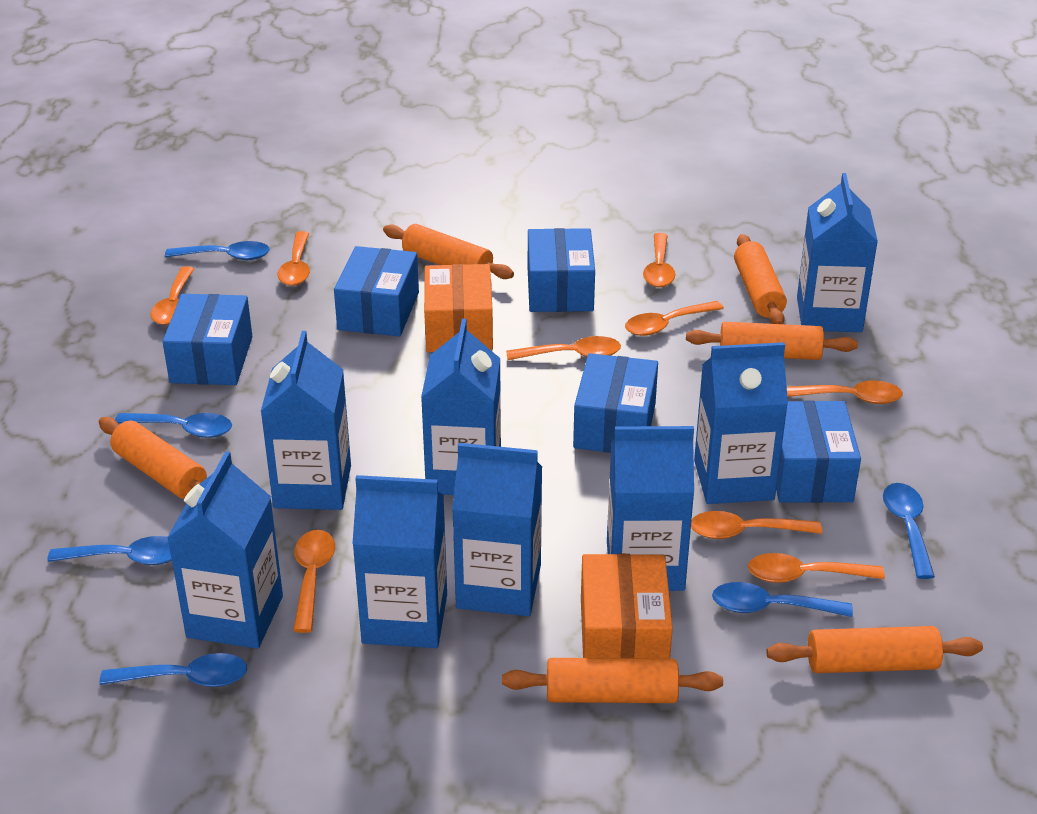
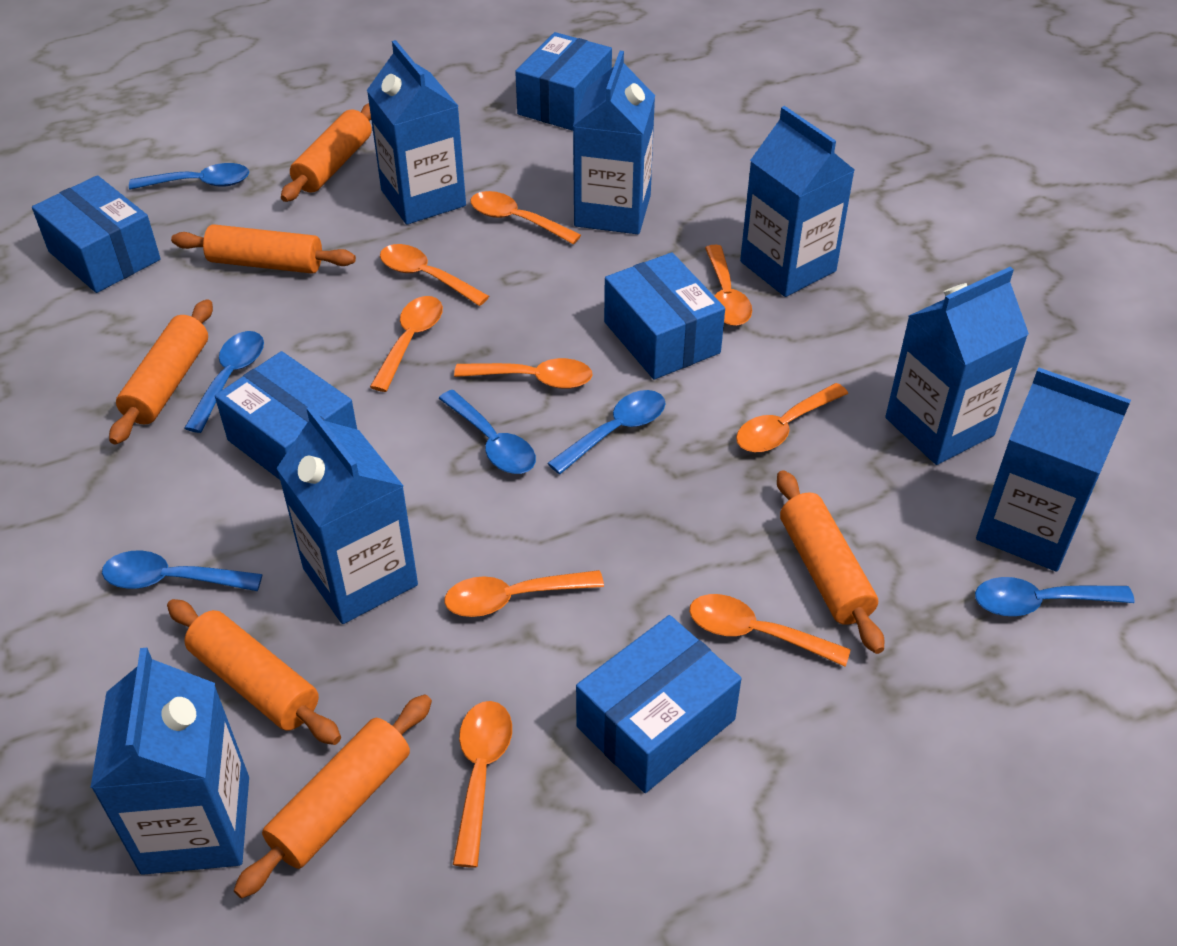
blue carton: 8 -> 7
orange box: 2 -> 0

